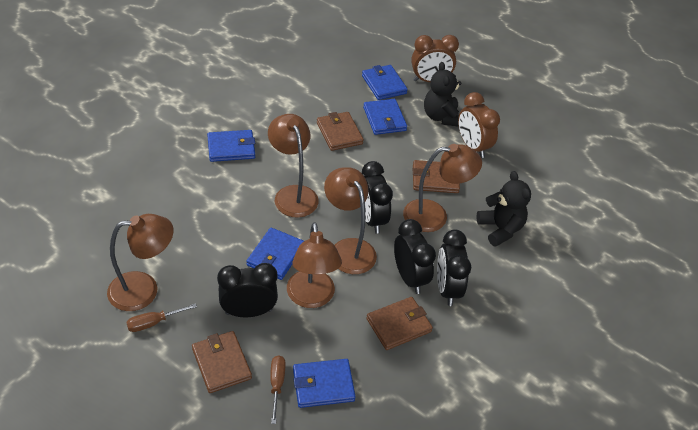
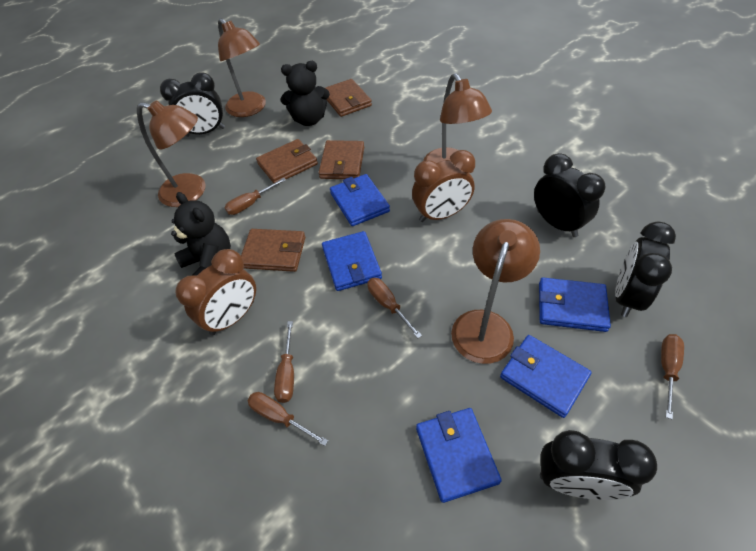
brown lamp: 5 -> 4
brown screwdriver: 2 -> 5

